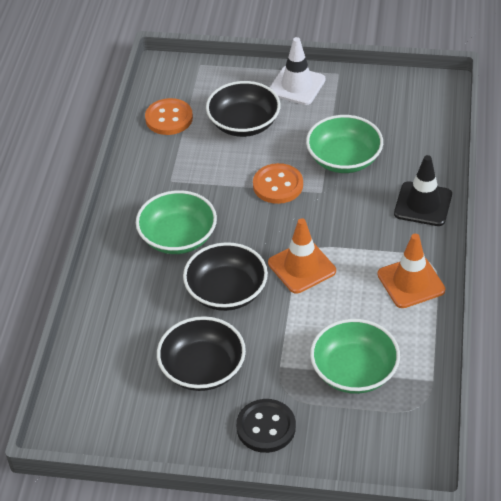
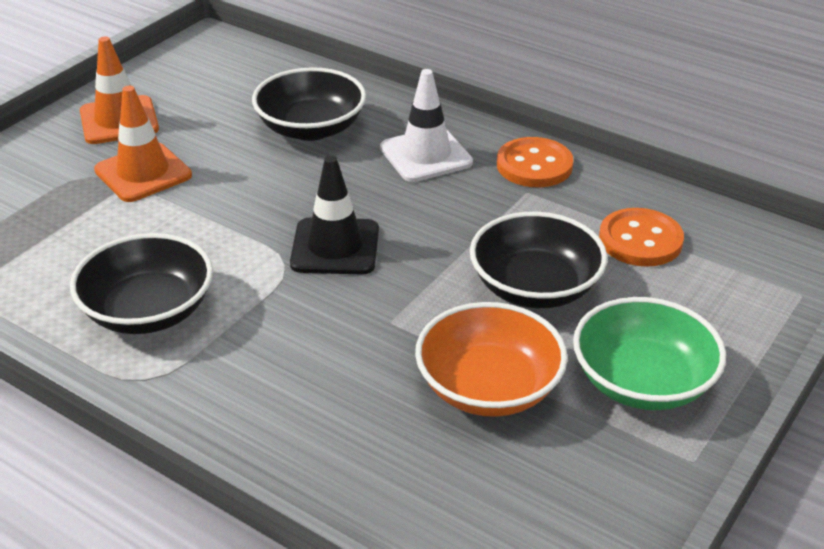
black button: 1 -> 0
green bowl: 3 -> 1
orange bowl: 0 -> 1

